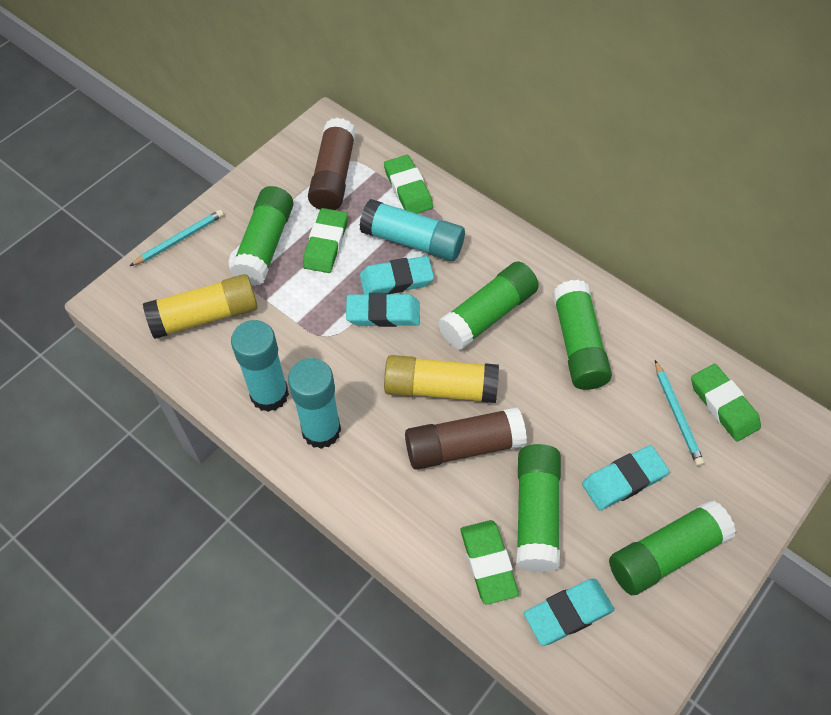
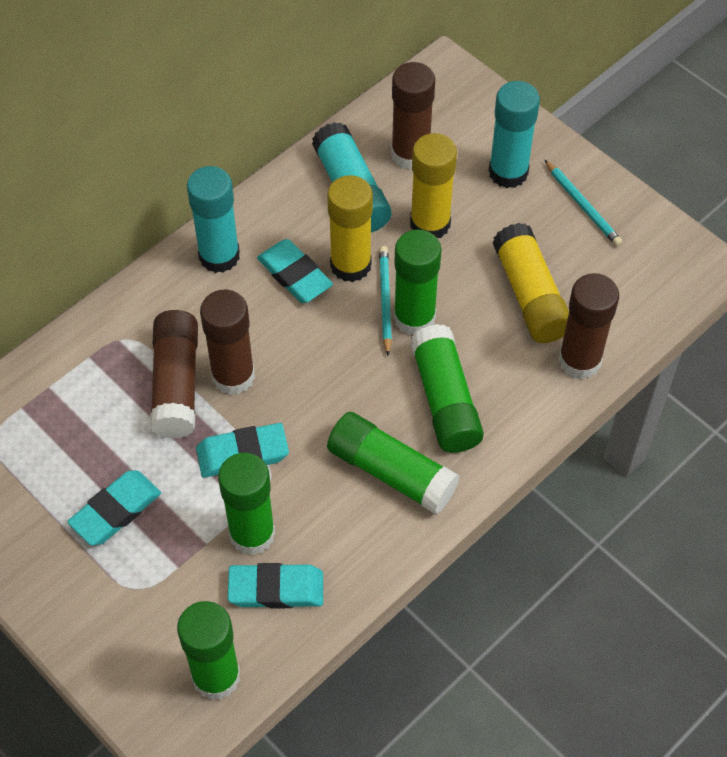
brown glue stick: 2 -> 4
green eraser: 4 -> 0
yellow glue stick: 2 -> 3

